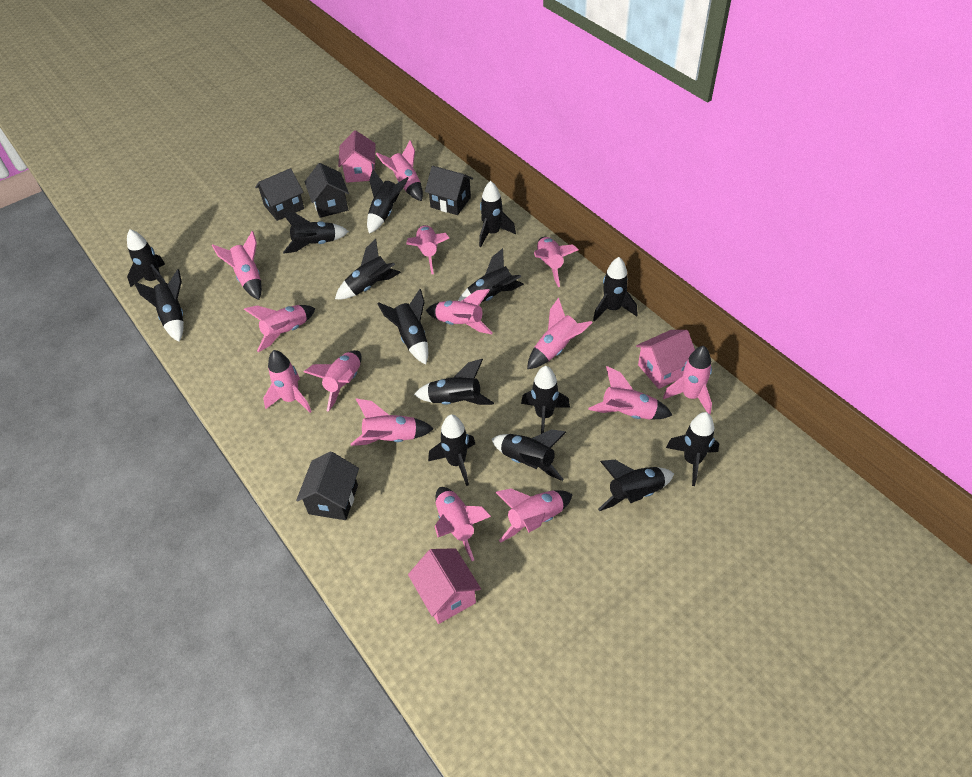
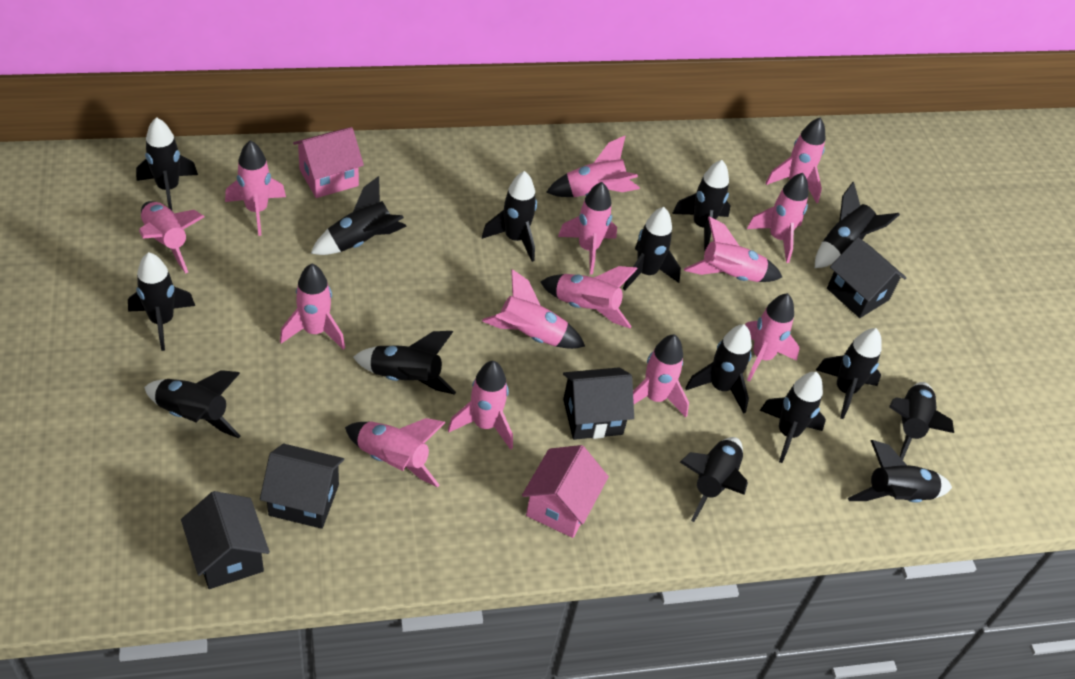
pink house: 3 -> 2

